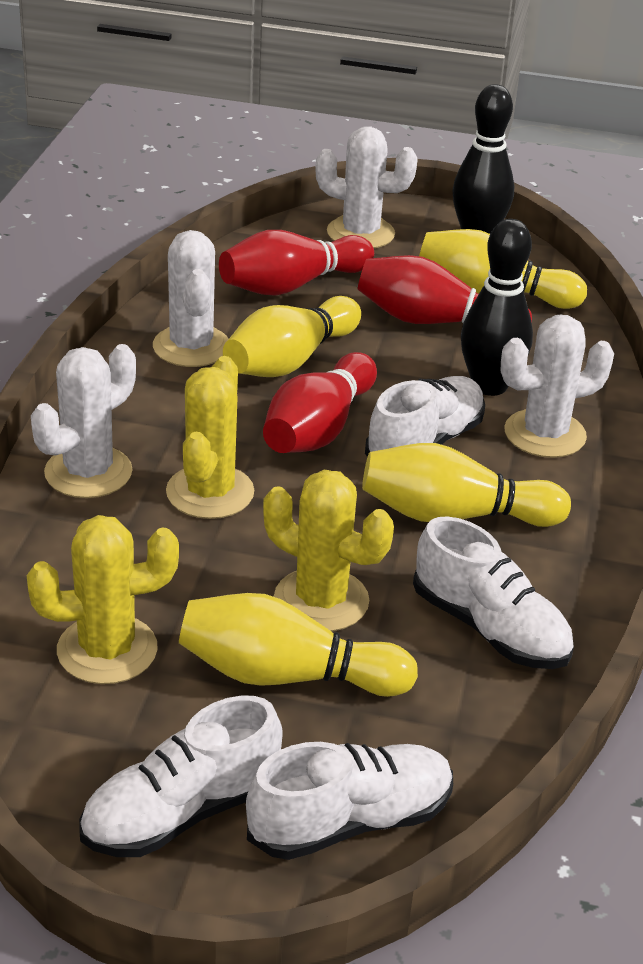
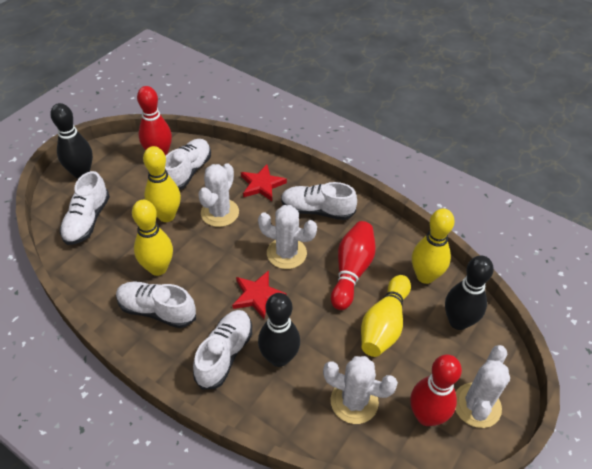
black bowling pin: 2 -> 3
red star: 0 -> 2
white shoe: 4 -> 5
yellow cactus: 3 -> 0

